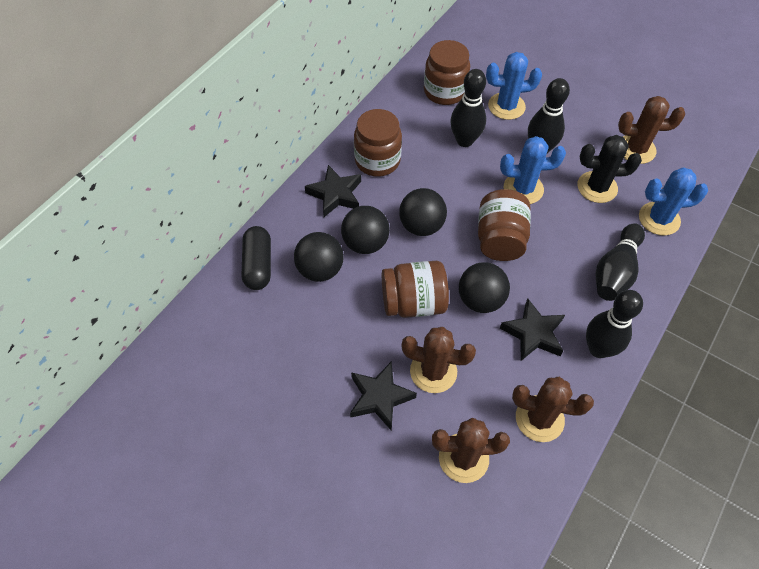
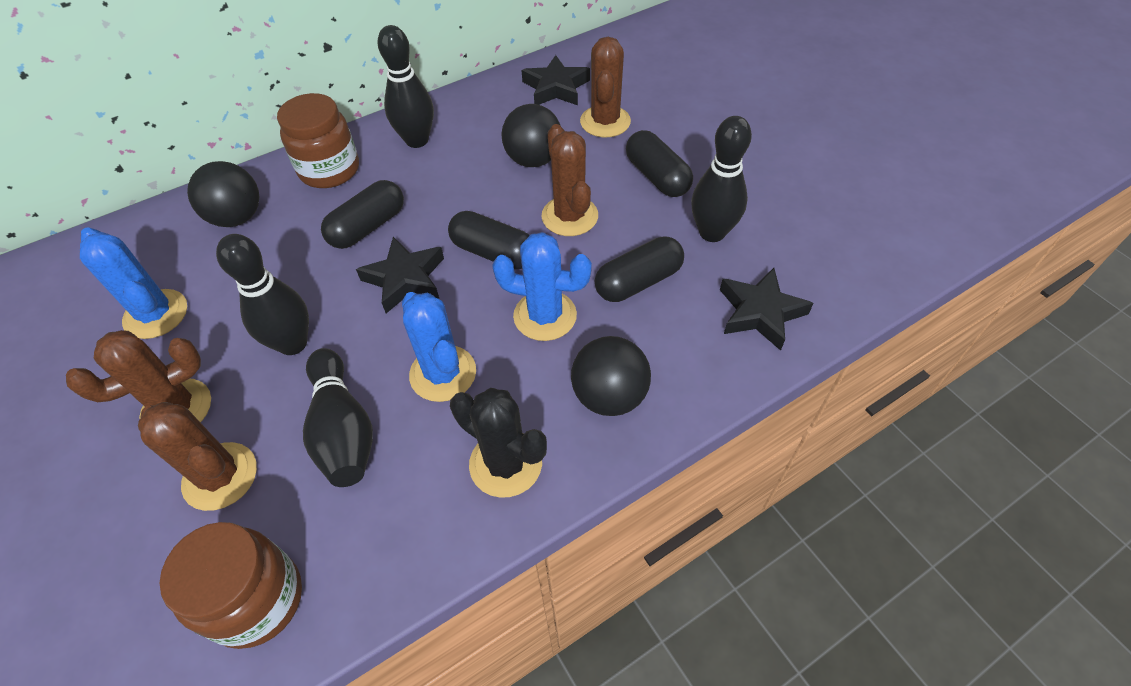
black ball: 4 -> 3
black capsule: 1 -> 4
brown jar: 4 -> 2

